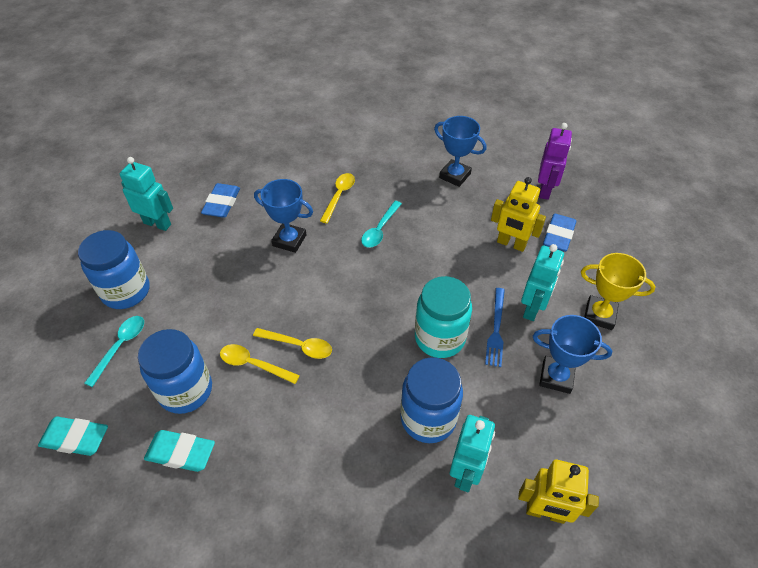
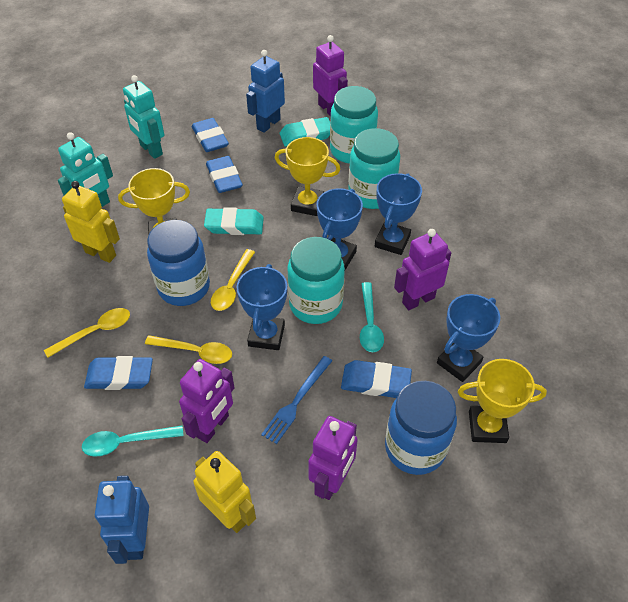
blue eraser: 2 -> 4
blue jar: 3 -> 2
blue robot: 0 -> 2
blue trophy: 3 -> 4
purple robot: 1 -> 4
turquoise jar: 1 -> 3
turquoise robot: 3 -> 2
yellow trophy: 1 -> 3

